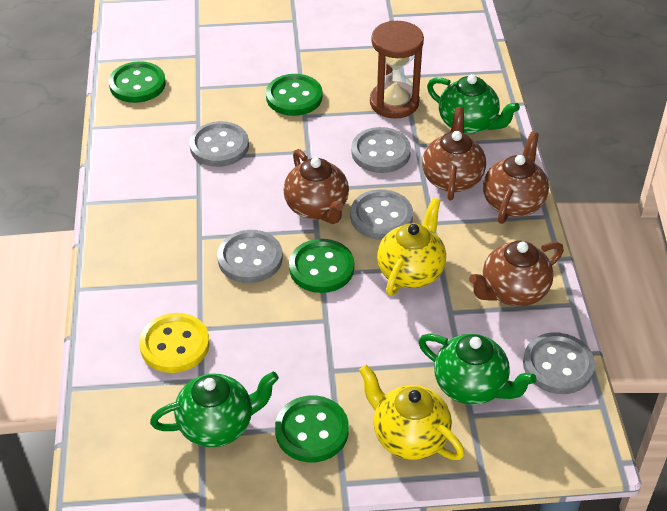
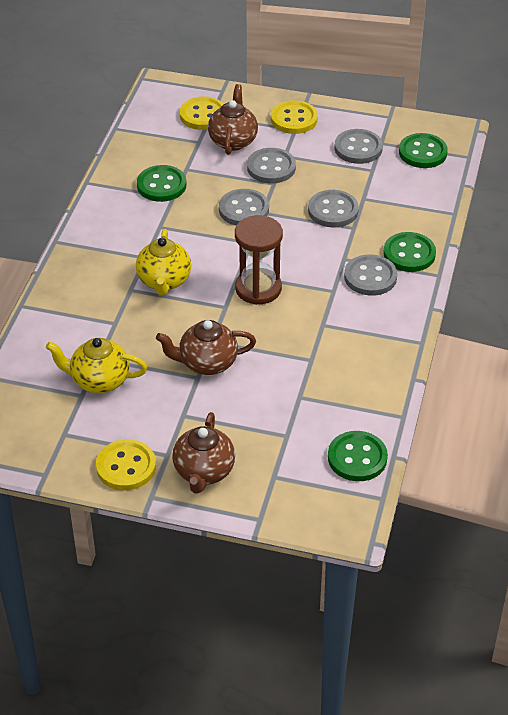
brown teapot: 4 -> 3
green teapot: 3 -> 0
yellow button: 1 -> 3

